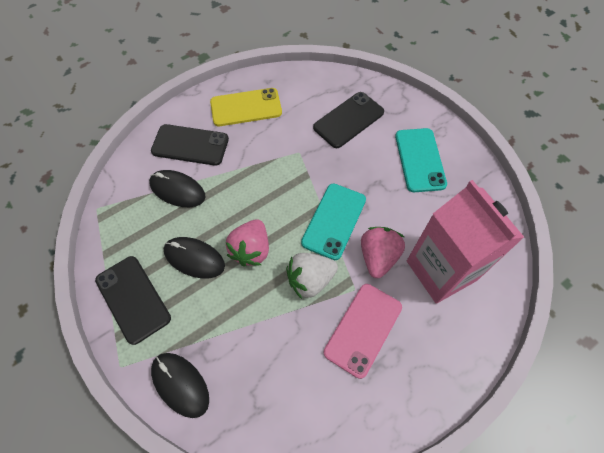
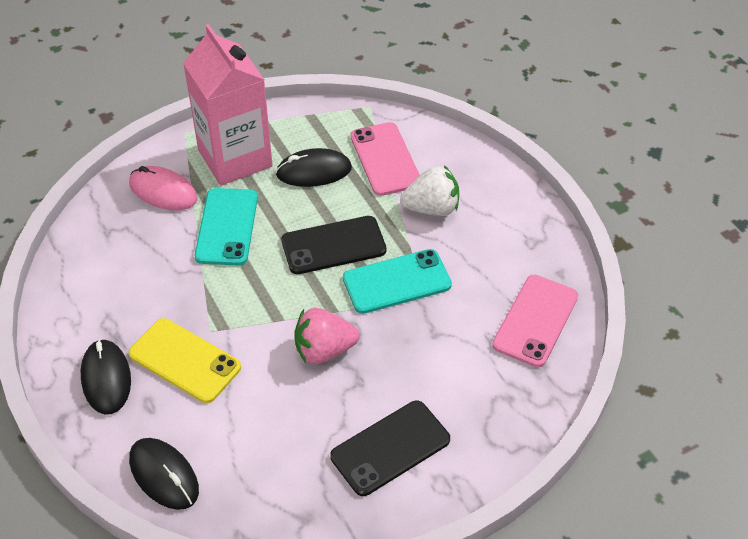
black phone: 3 -> 2
pink mouse: 0 -> 1
pink phone: 1 -> 2
pink strawberry: 2 -> 1

